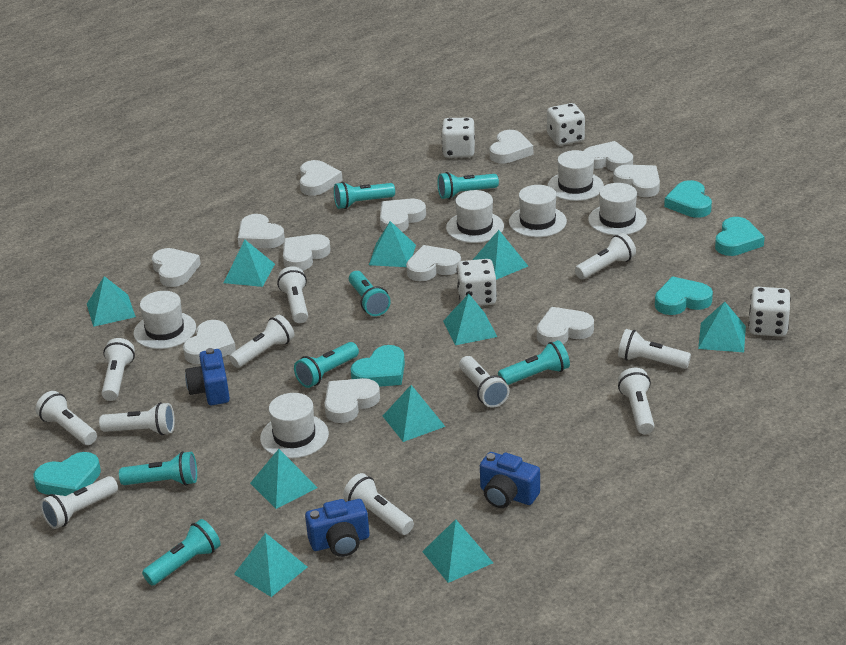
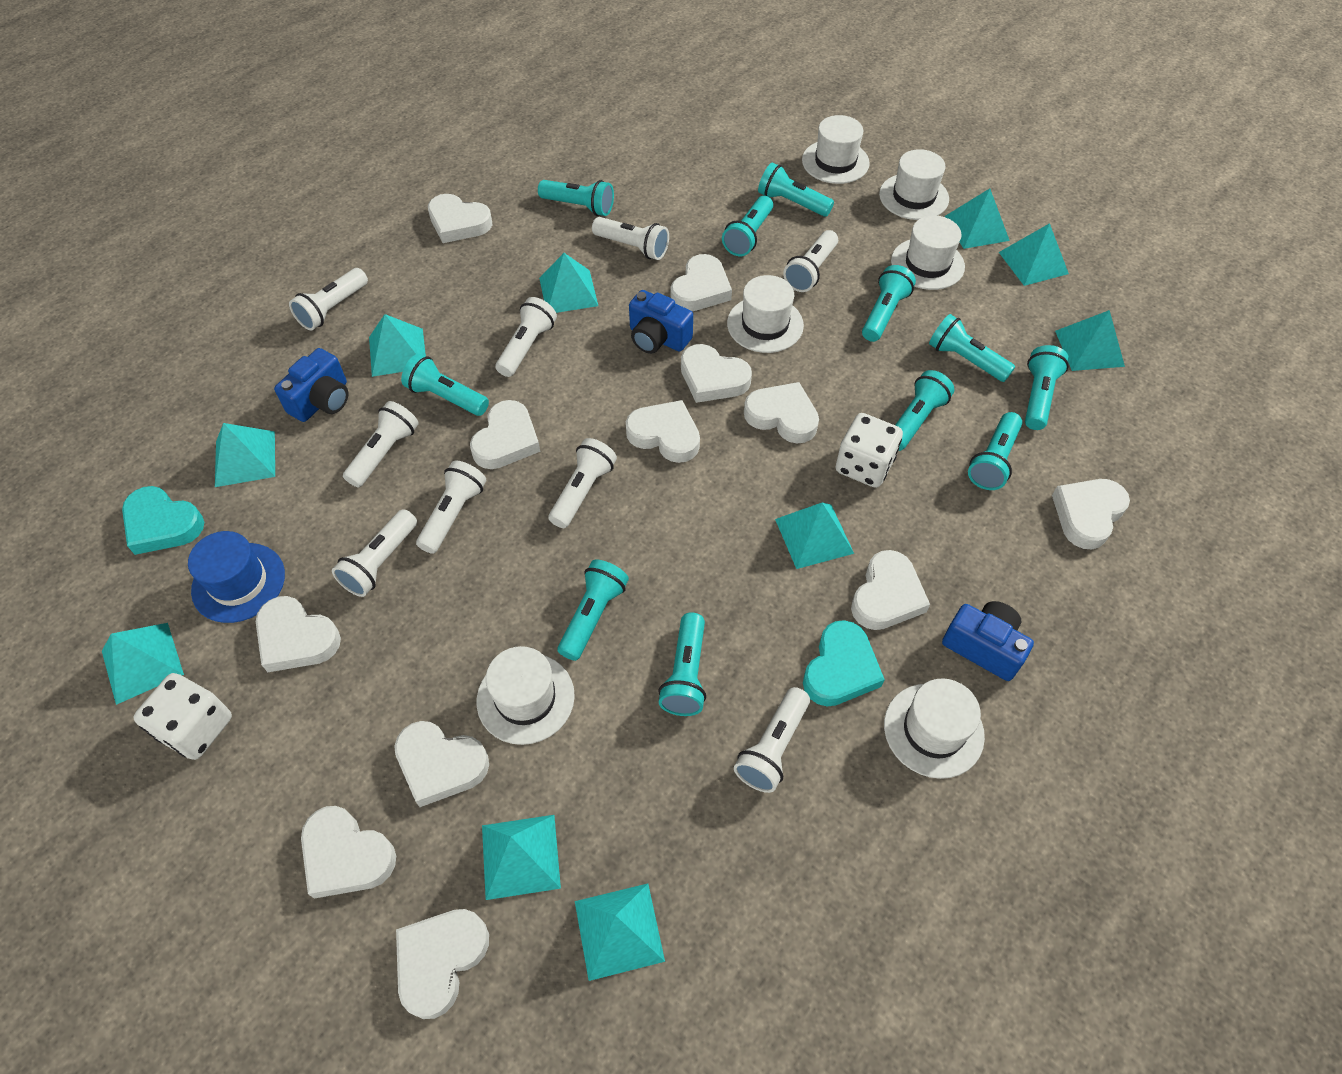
blue hat: 0 -> 1
turquoise flashlight: 7 -> 11
turquoise heart: 5 -> 2
white dice: 4 -> 2
white flashlight: 11 -> 9

